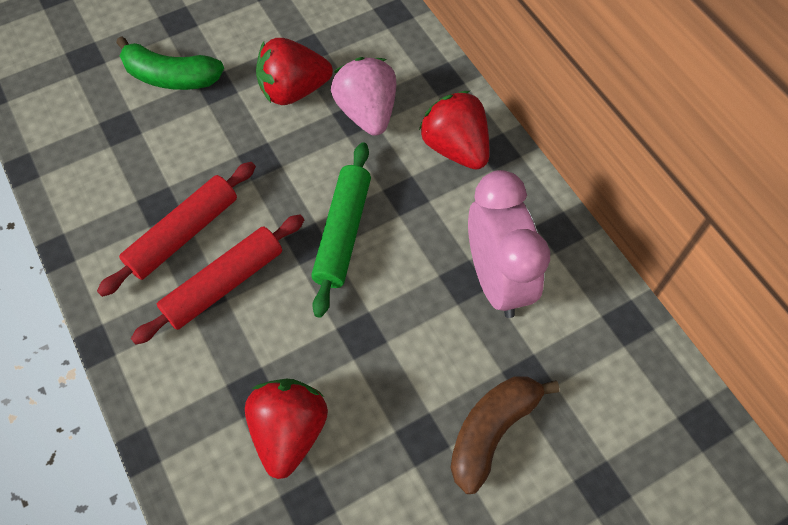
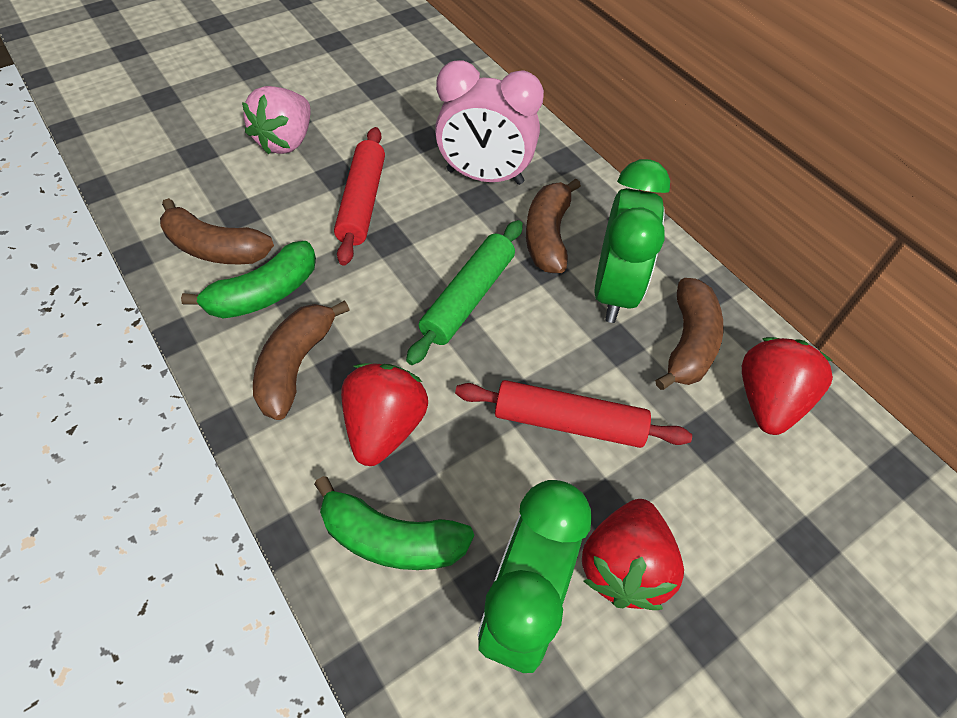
brown banana: 1 -> 4
green banana: 1 -> 2
green clock: 0 -> 2

